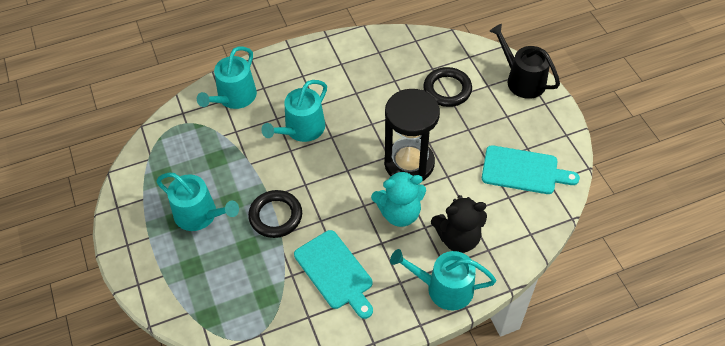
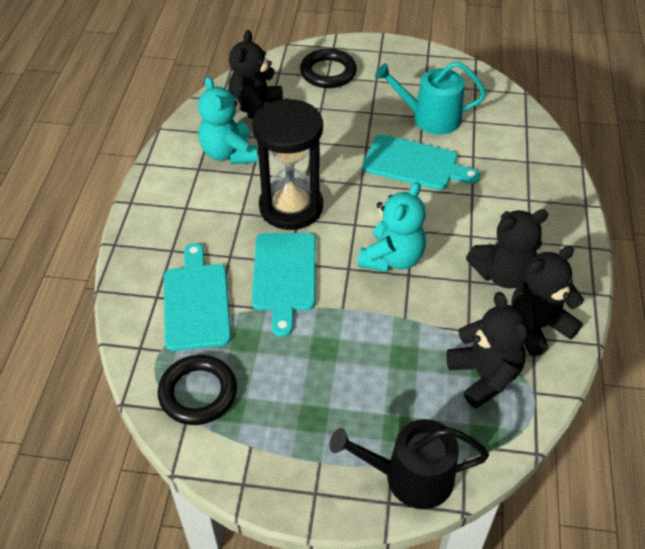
black teddy bear: 1 -> 4
turquoise cutting board: 2 -> 3
turquoise teddy bear: 1 -> 2
turquoise watering can: 4 -> 1

